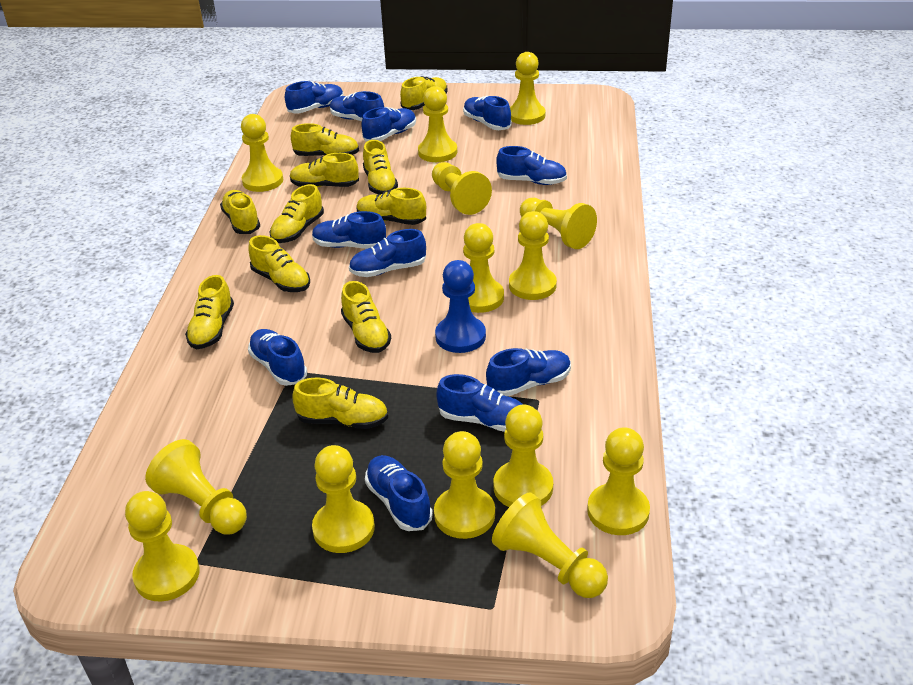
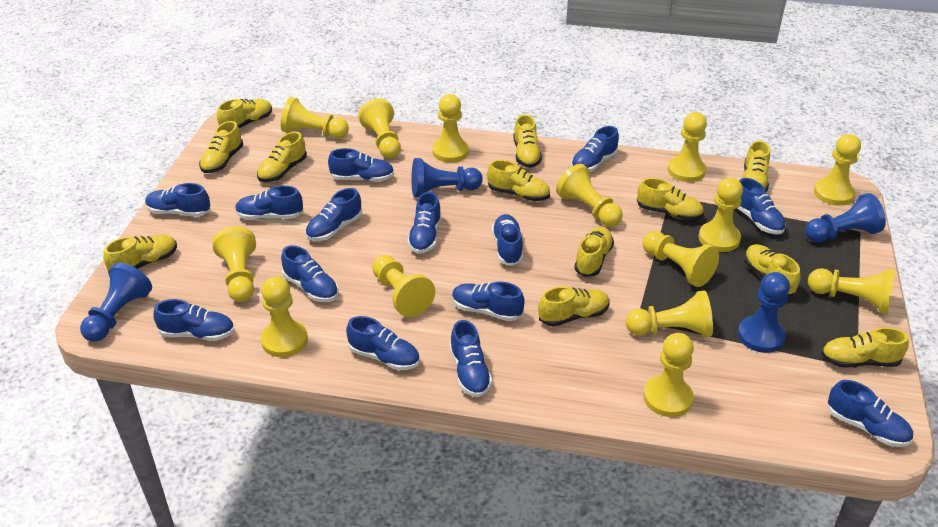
blue pawn: 1 -> 4
blue shoe: 11 -> 14
yellow shoe: 11 -> 12

